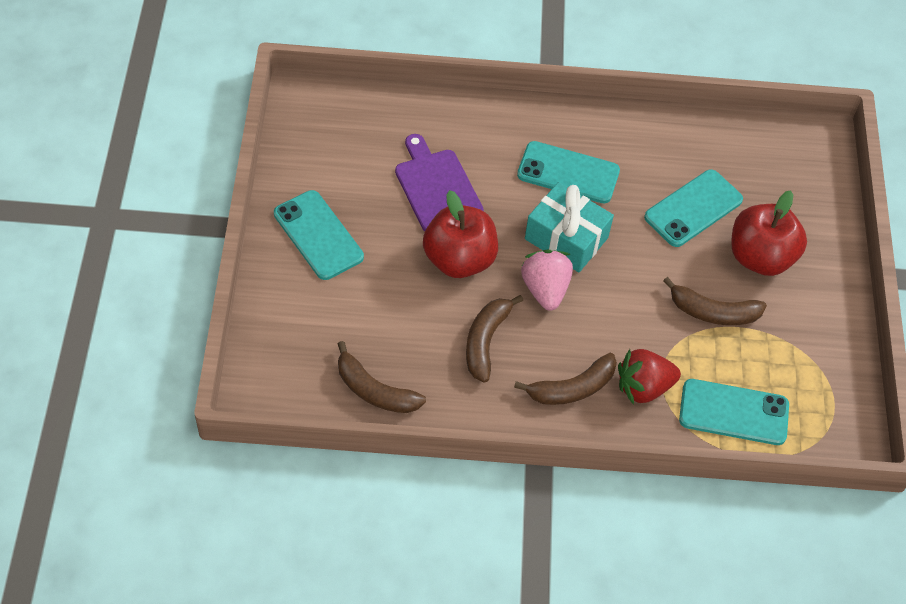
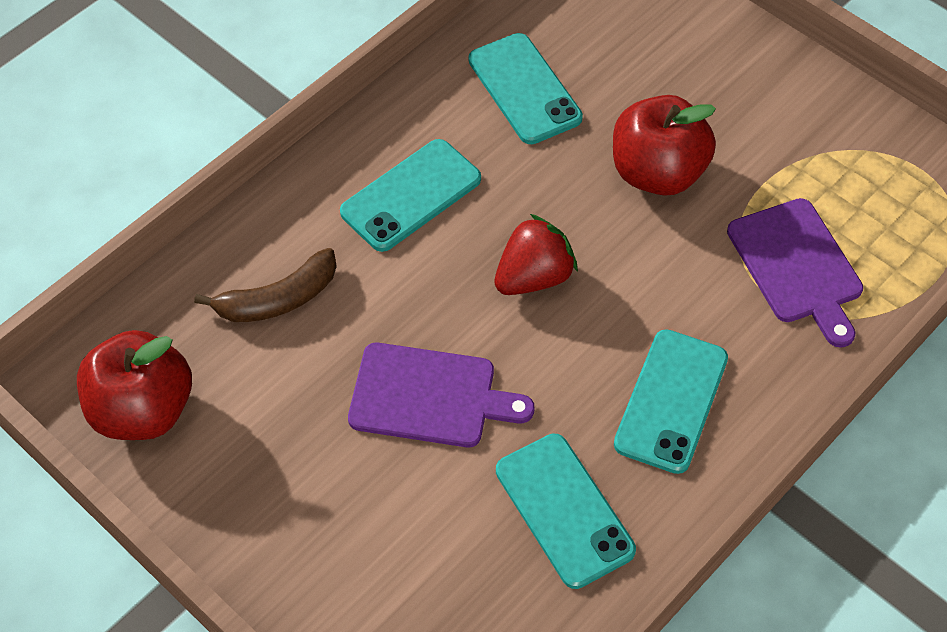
brown banana: 4 -> 1
pink strawberry: 1 -> 0
purple cutting board: 1 -> 2
turquoise gift: 1 -> 0

